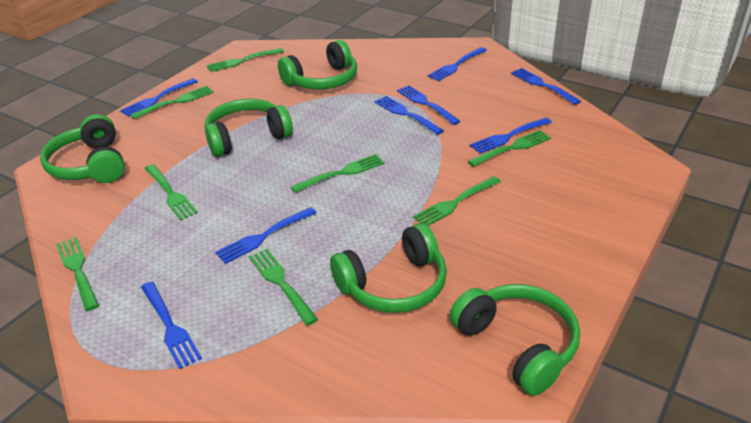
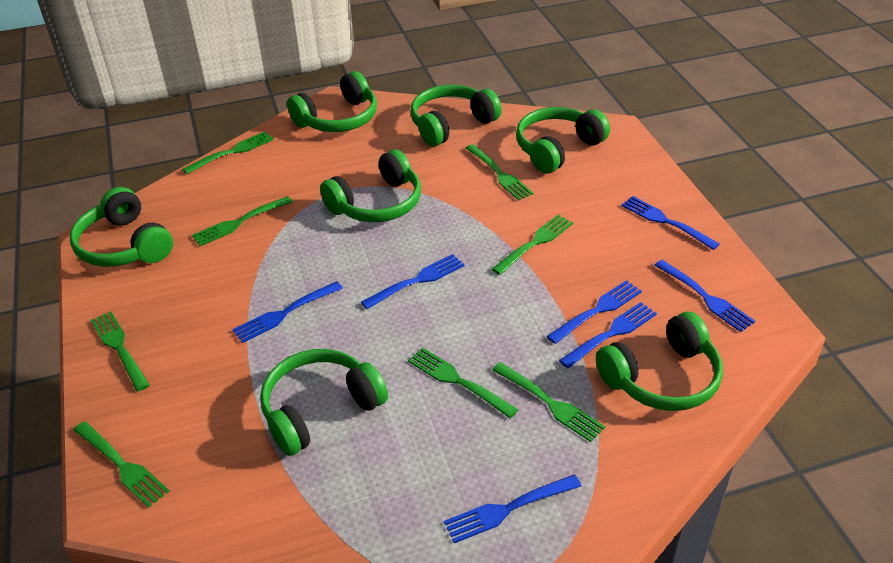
blue fork: 8 -> 7
green headphones: 5 -> 7

